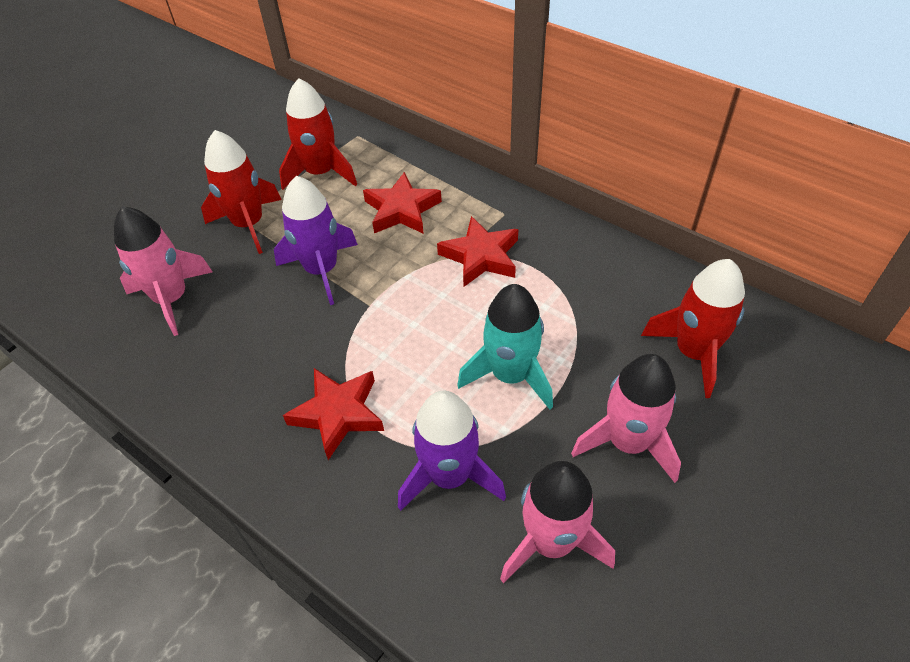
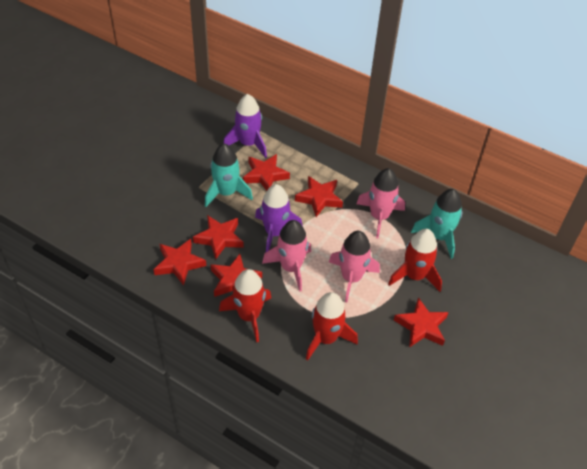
red star: 3 -> 6
turquoise rocket: 1 -> 2

